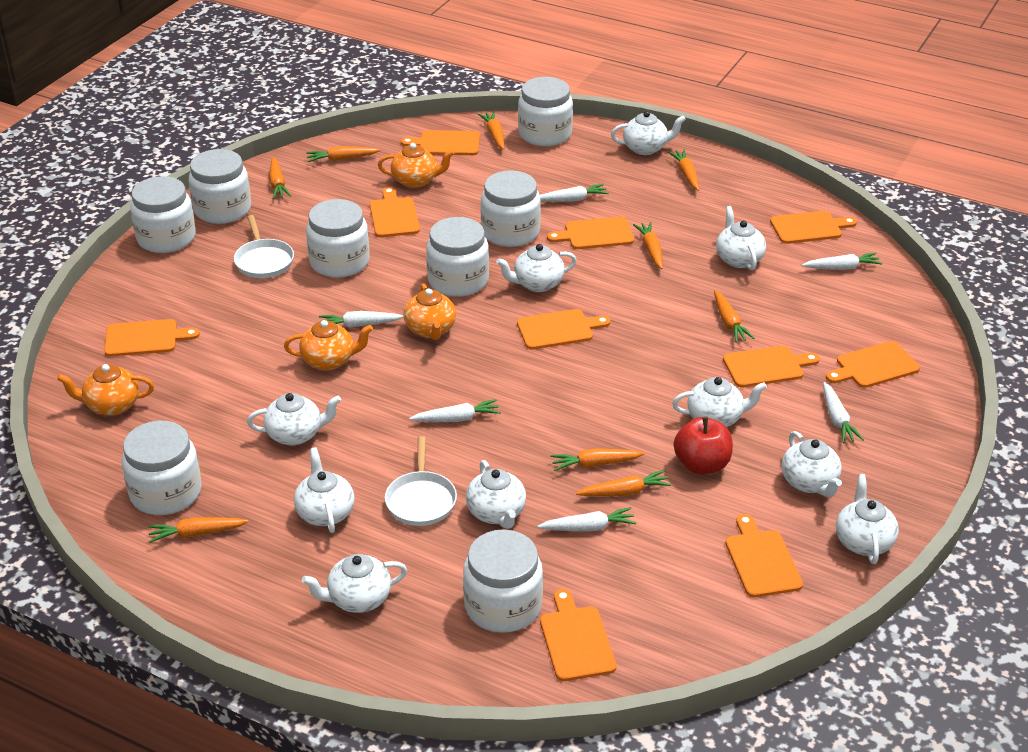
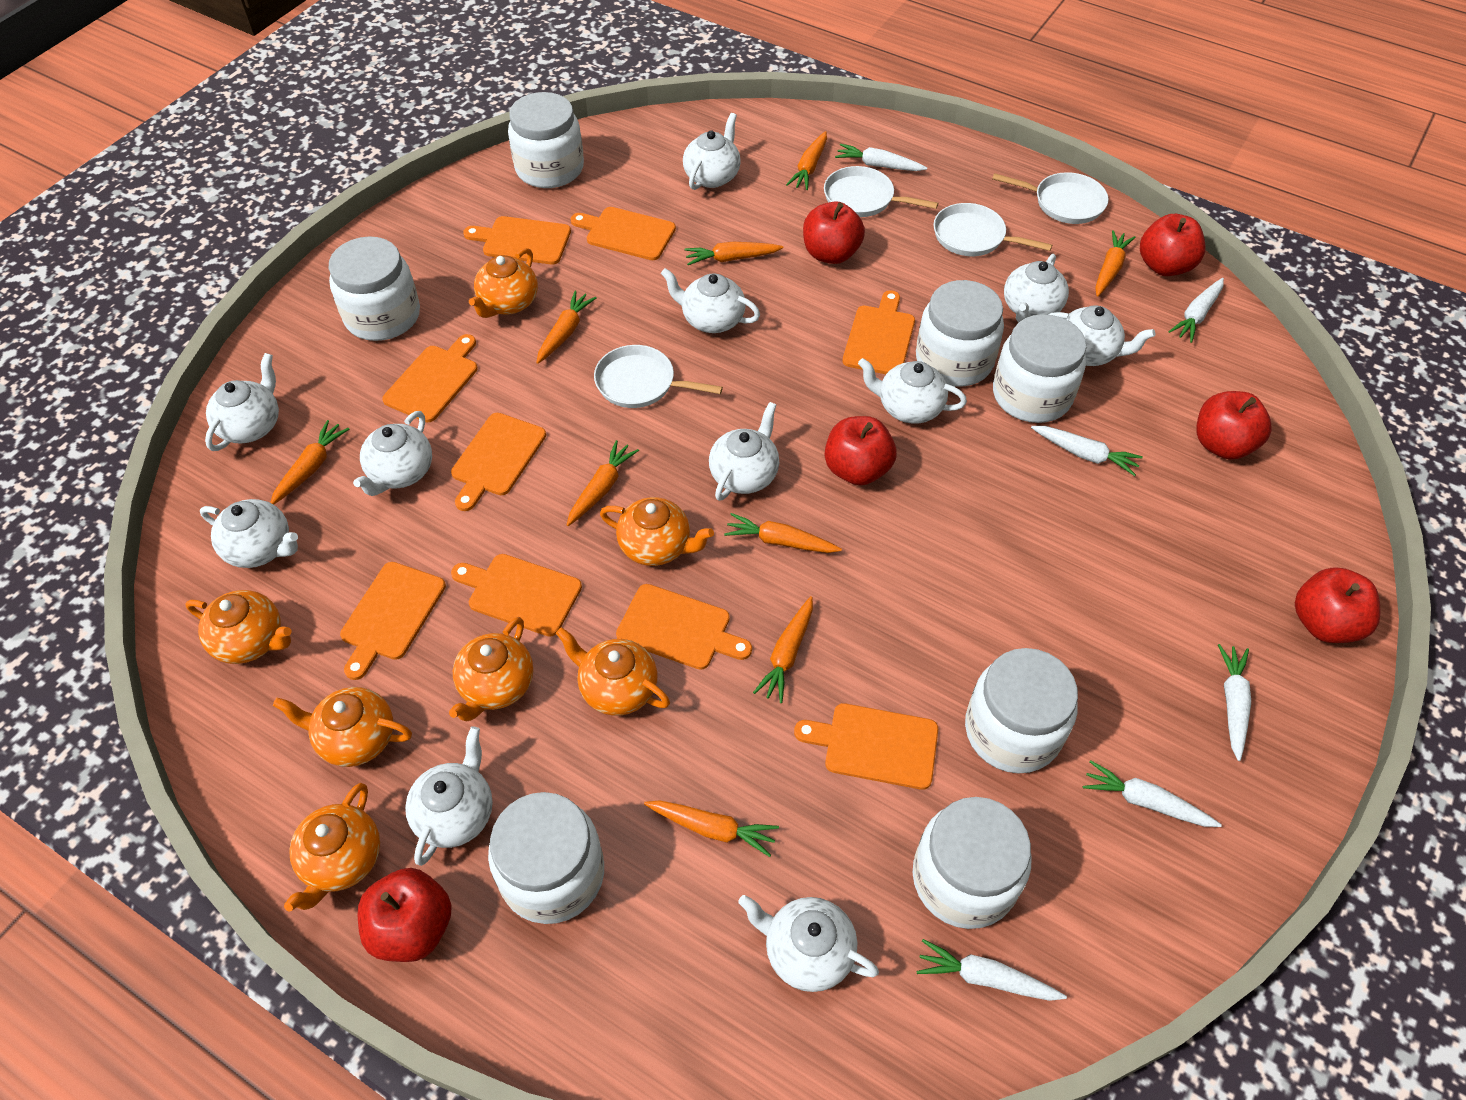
orange cutting board: 10 -> 9
orange teapot: 4 -> 7
red apple: 1 -> 6
white jar: 8 -> 7
white pan: 2 -> 4
white teapot: 10 -> 11

